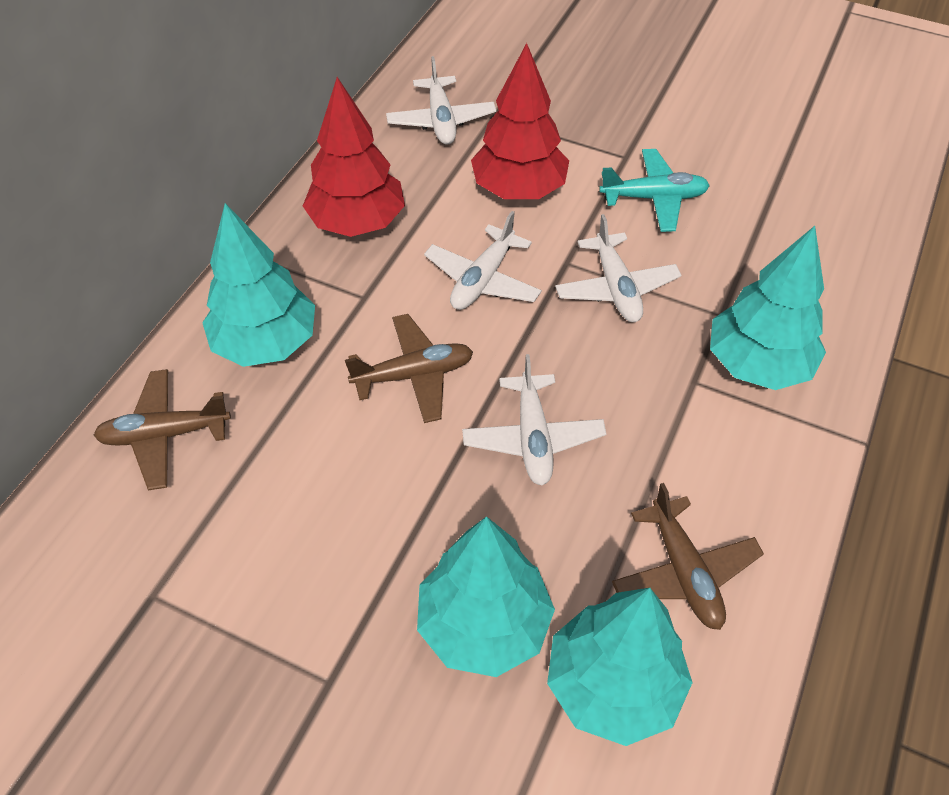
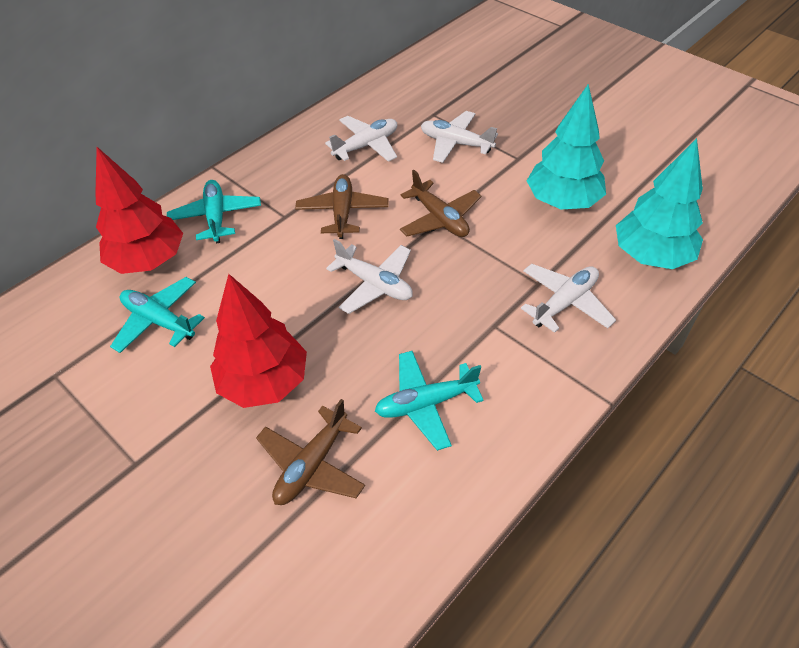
turquoise plane: 1 -> 3
turquoise tree: 4 -> 2

